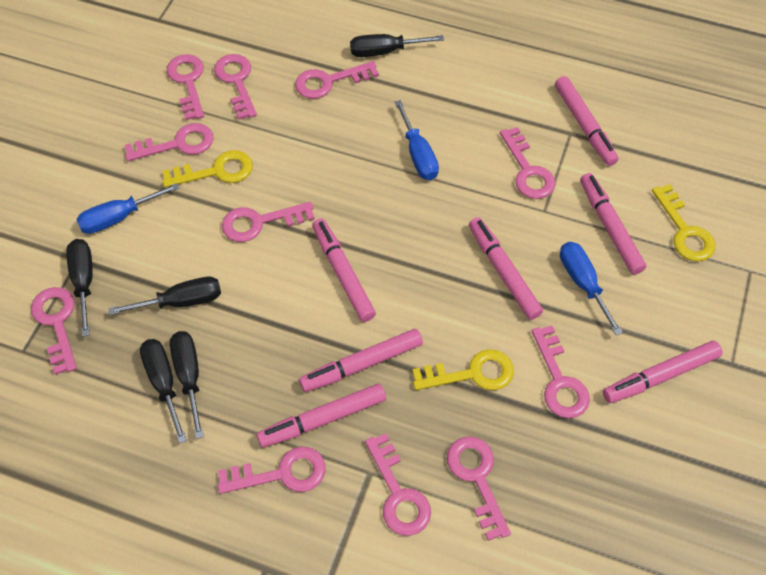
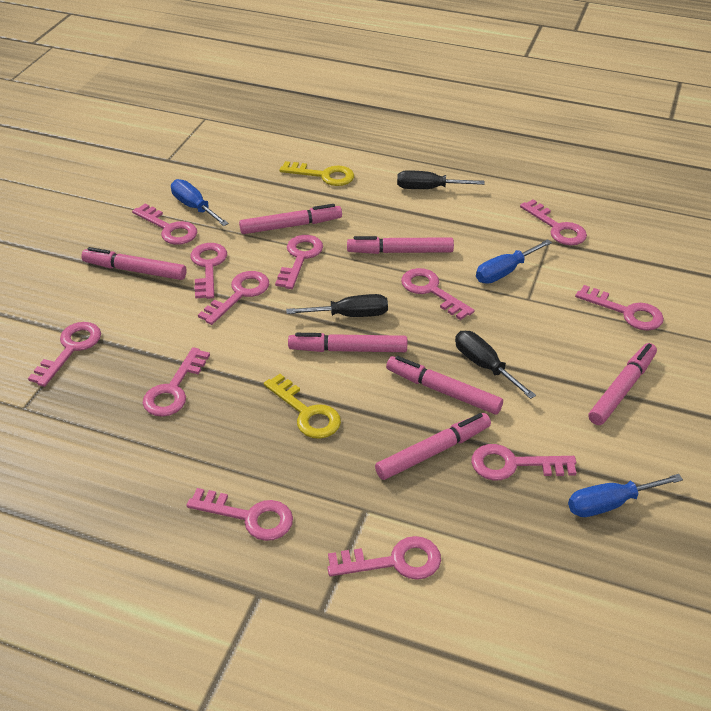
black screwdriver: 5 -> 3
pink key: 11 -> 12
yellow key: 3 -> 2

